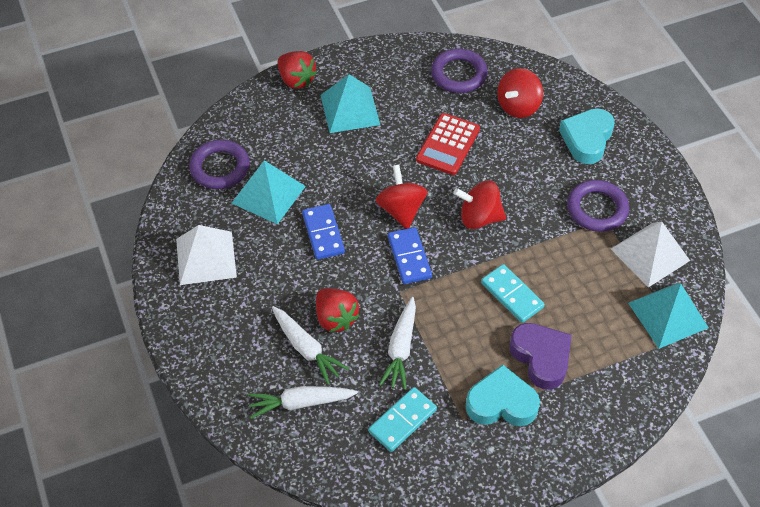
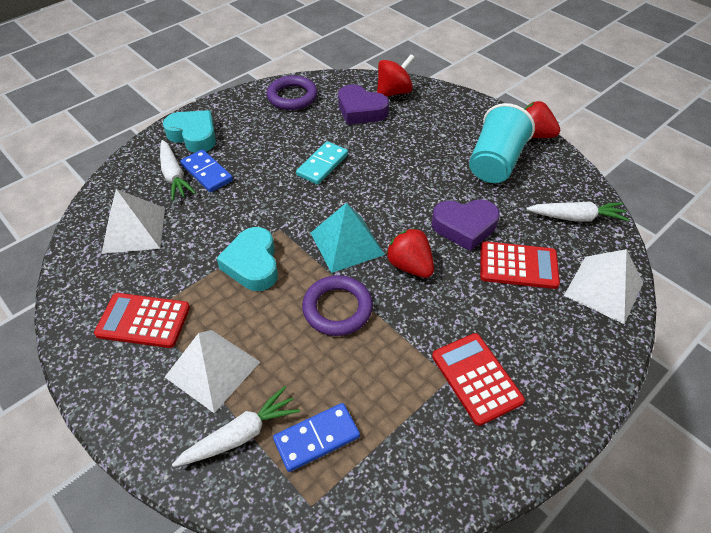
purple heart: 1 -> 2
purple ring: 3 -> 2
red calculator: 1 -> 3
red spinning top: 3 -> 1
turquoise cup: 0 -> 1
turquoise domino: 2 -> 1
turquoise pyramid: 3 -> 1
white pyramid: 2 -> 3

